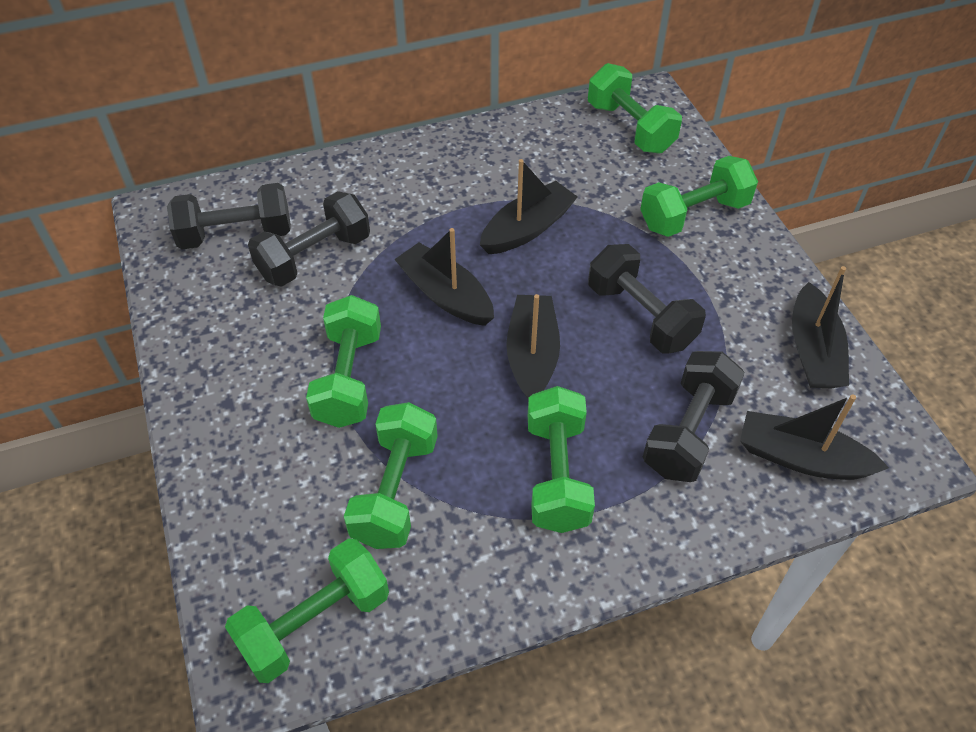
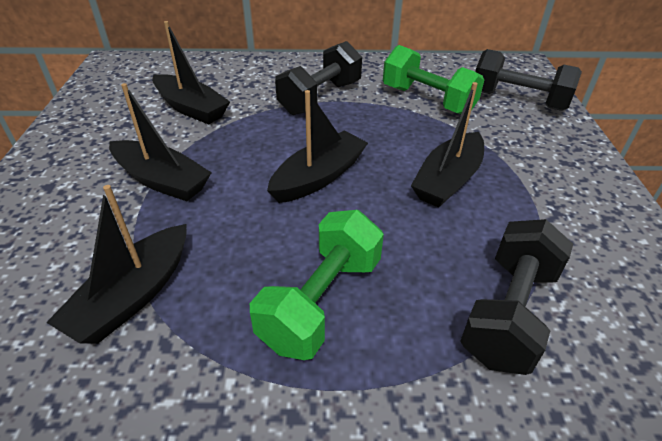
black dumbbell: 4 -> 3
green dumbbell: 6 -> 2

